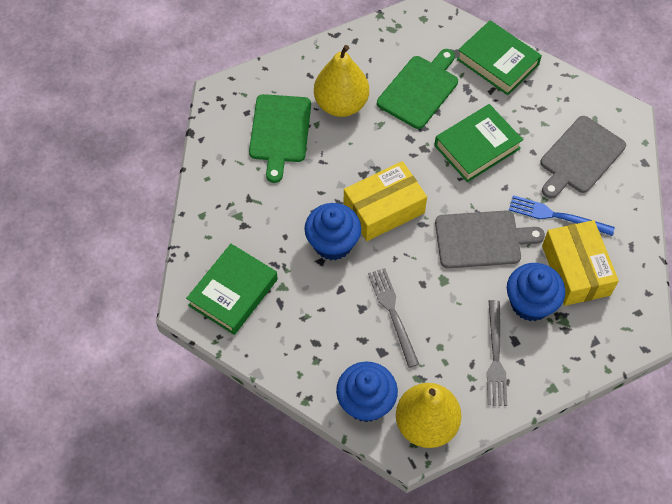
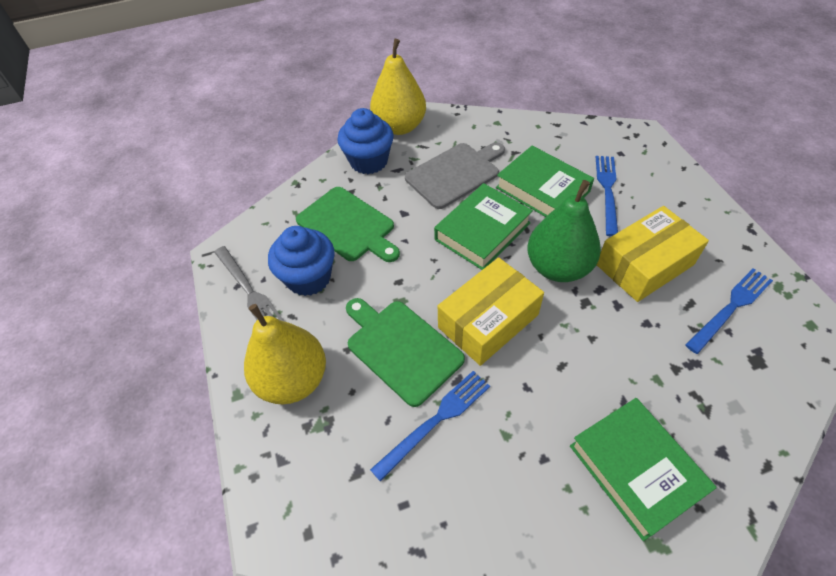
blue cupcake: 3 -> 2
blue fork: 1 -> 3
green pear: 0 -> 1
grey cutting board: 2 -> 1
grey fork: 2 -> 1

